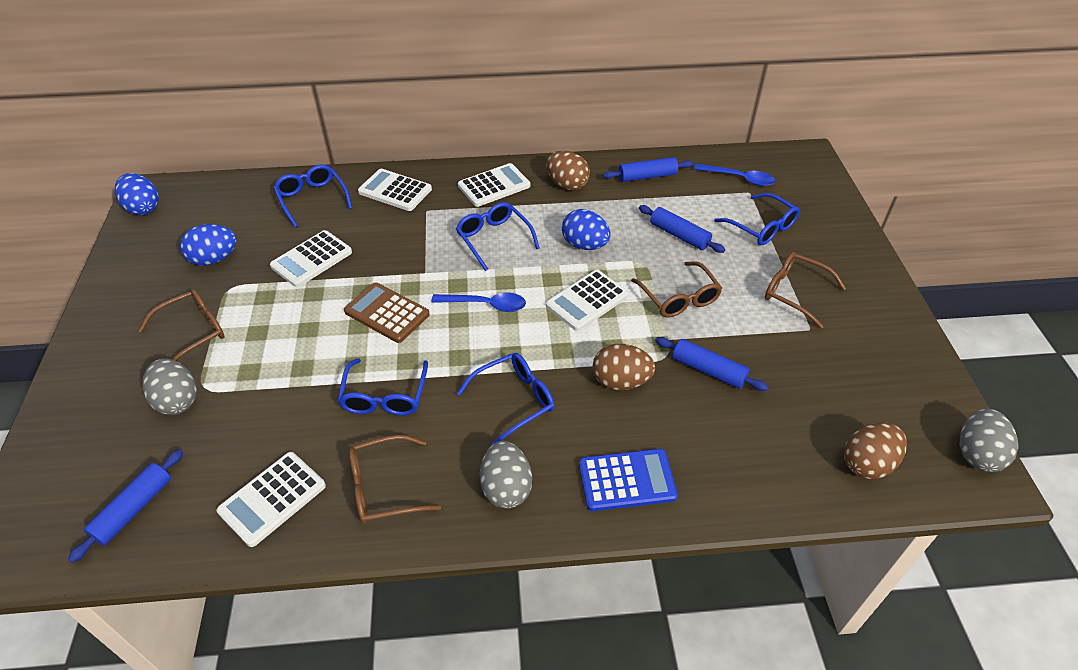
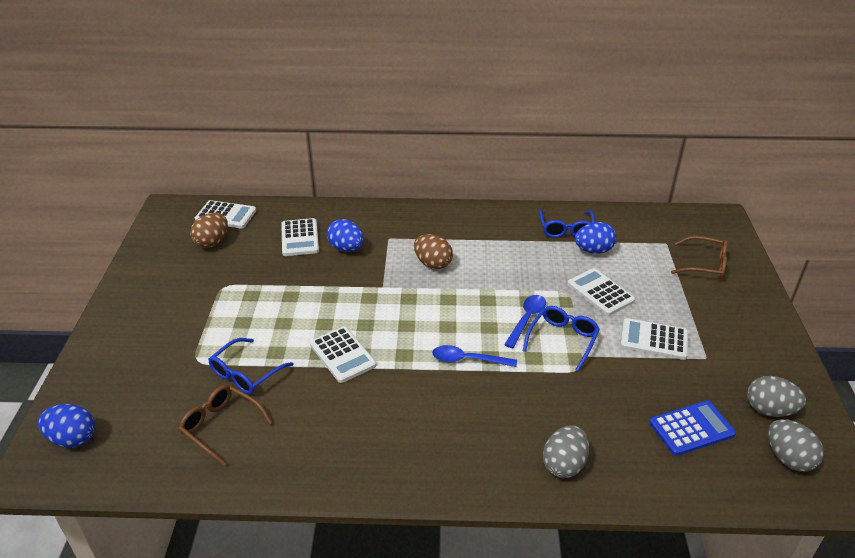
blue glasses: 5 -> 3
blue rolling pin: 4 -> 0
brown calculator: 1 -> 0
brown egg: 3 -> 2
brown glasses: 4 -> 2

